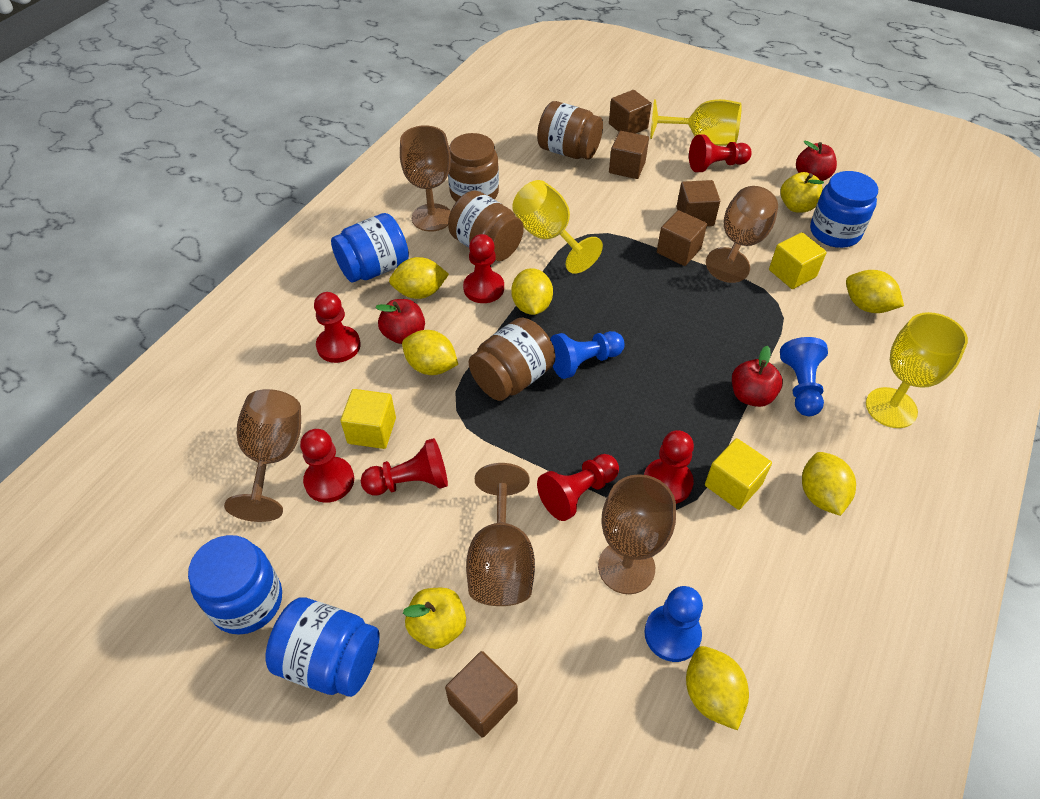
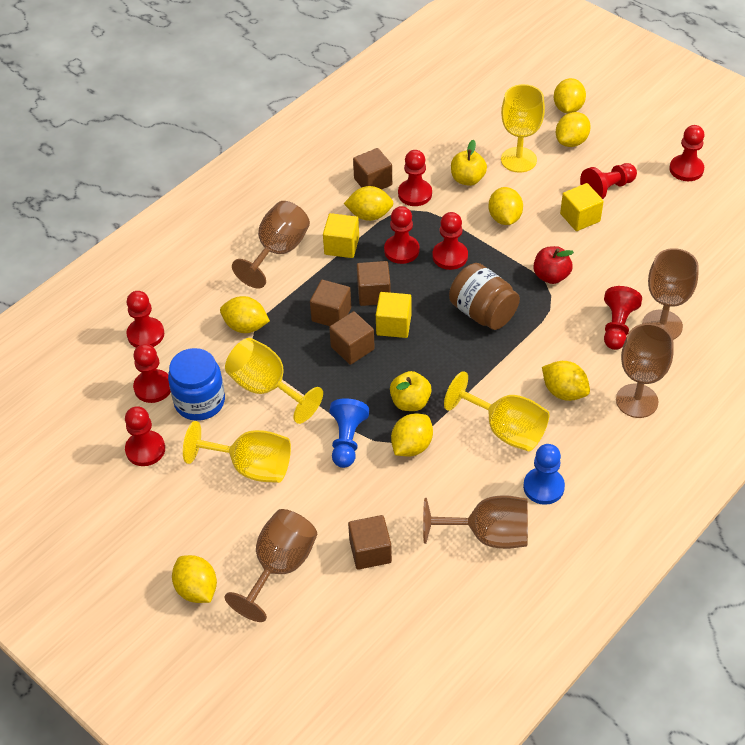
blue jar: 4 -> 1
blue pawn: 3 -> 2
brown jar: 4 -> 1
red apple: 3 -> 1
red pawn: 7 -> 9
yellow goblet: 3 -> 4
yellow lemon: 6 -> 8

